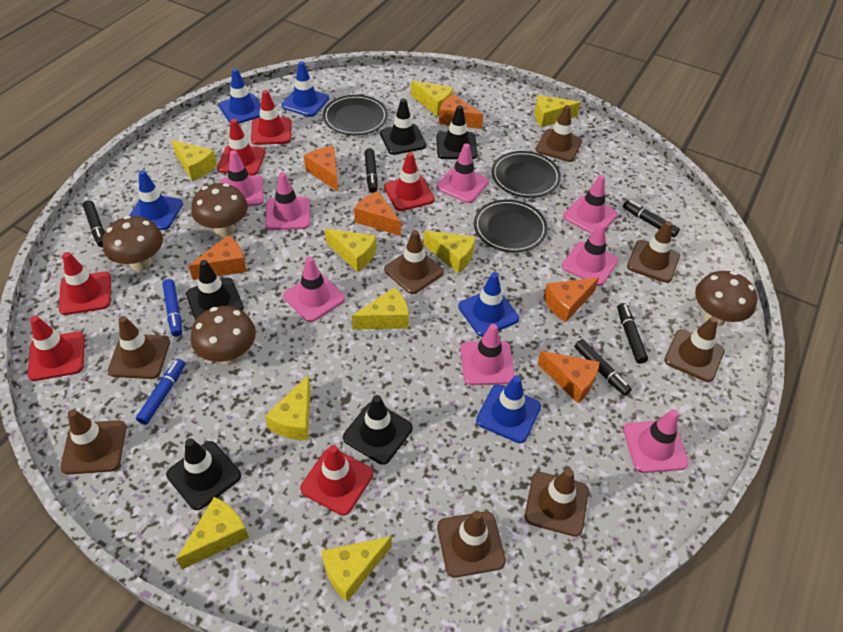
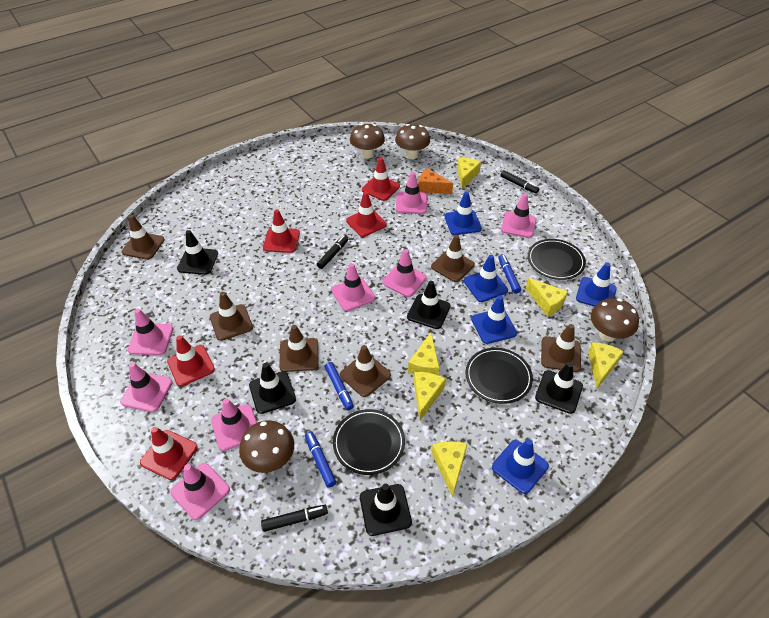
black marker: 5 -> 3
blue marker: 2 -> 3
brown traffic cone: 8 -> 6
orange cheese: 6 -> 1
red traffic cone: 6 -> 5
yellow cheese: 9 -> 6

